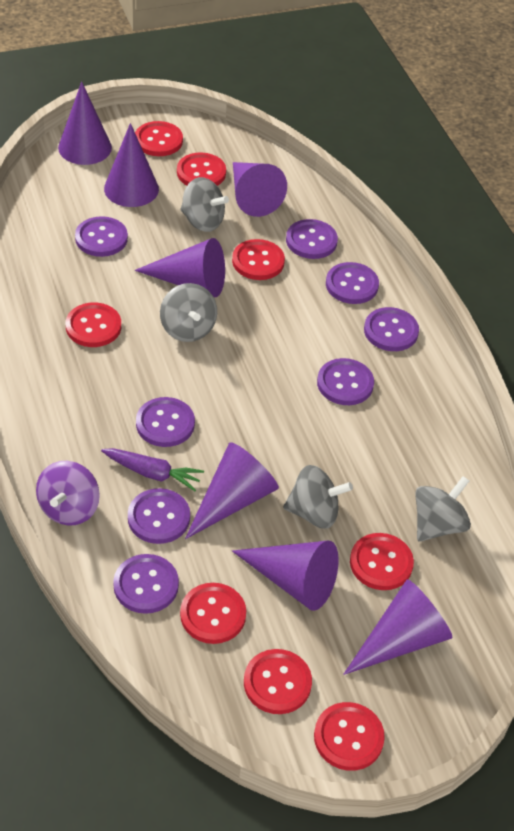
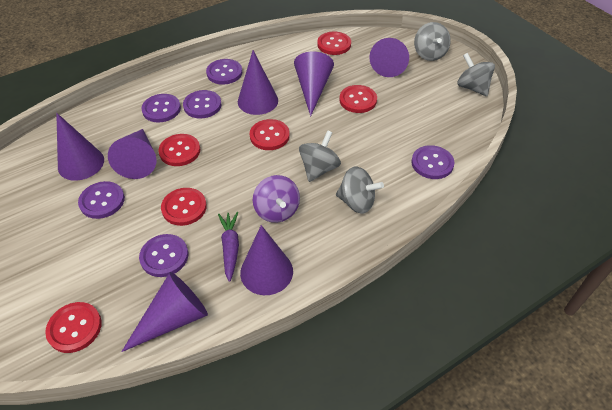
purple button: 8 -> 6
red button: 8 -> 6

